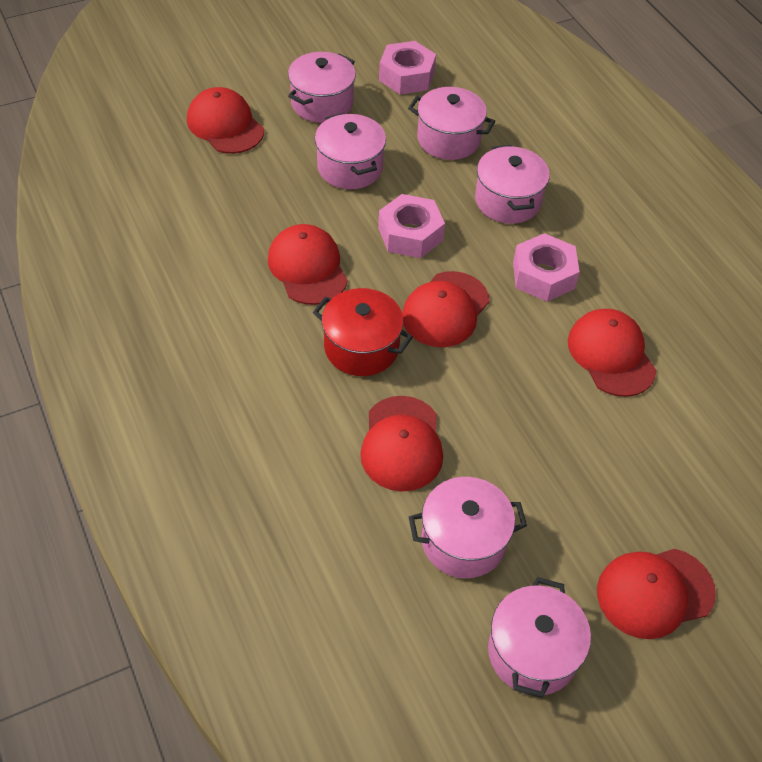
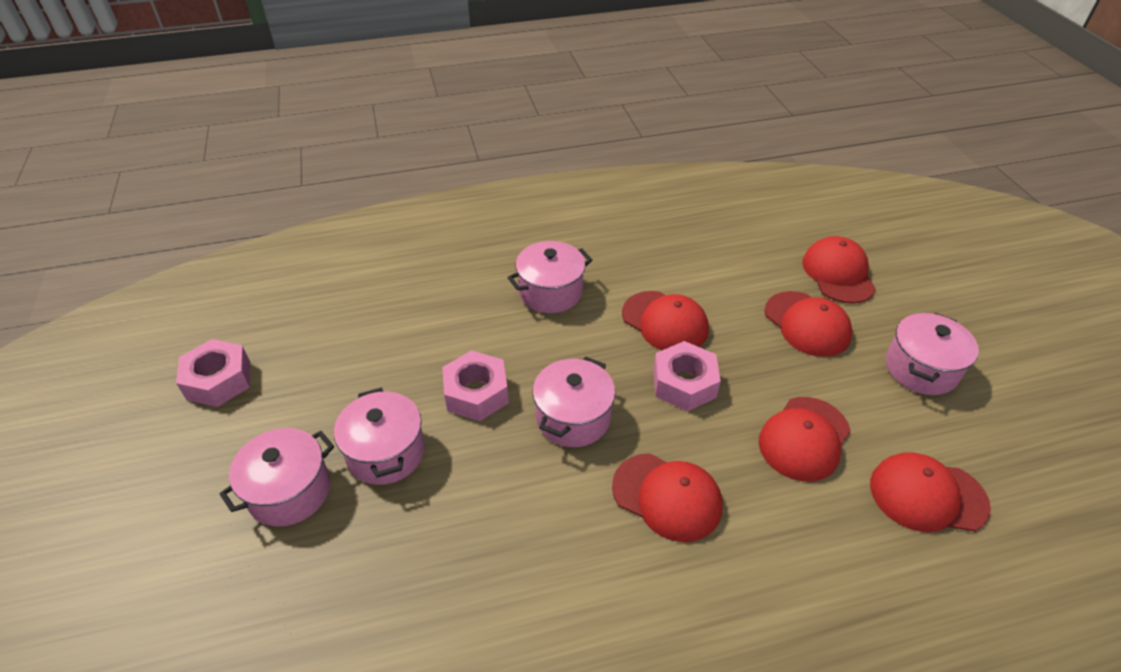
pink pot: 6 -> 5
red pot: 1 -> 0

